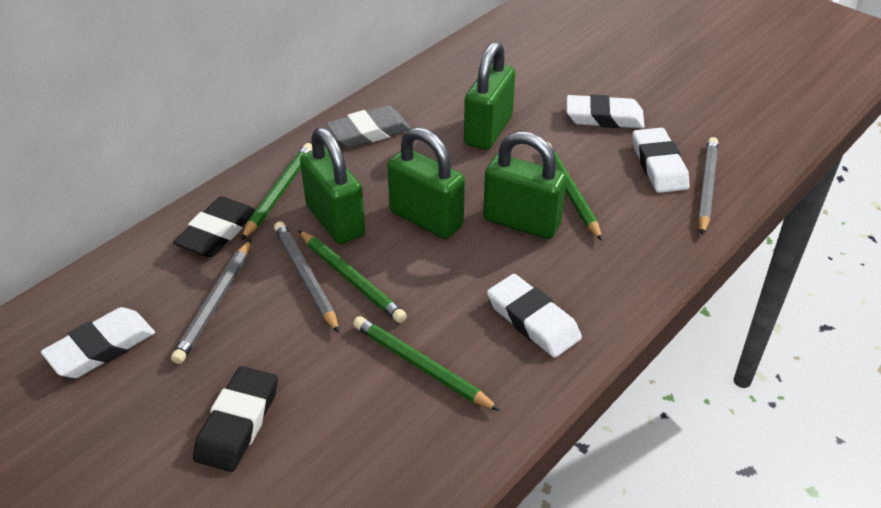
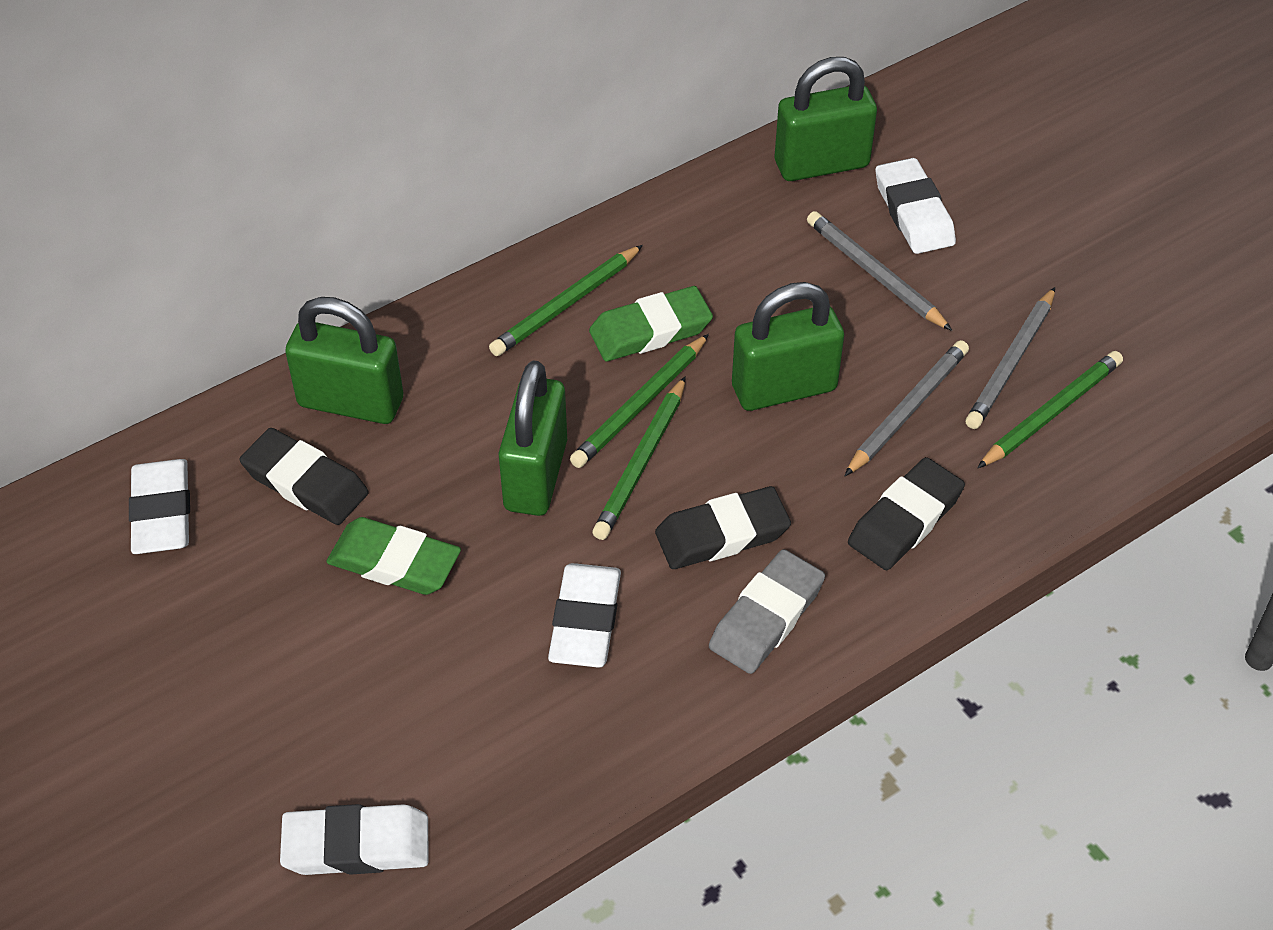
black eraser: 2 -> 3
green eraser: 0 -> 2

